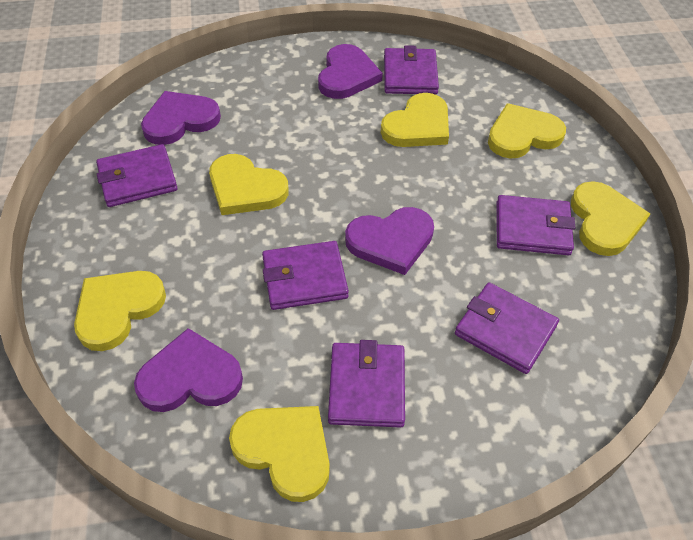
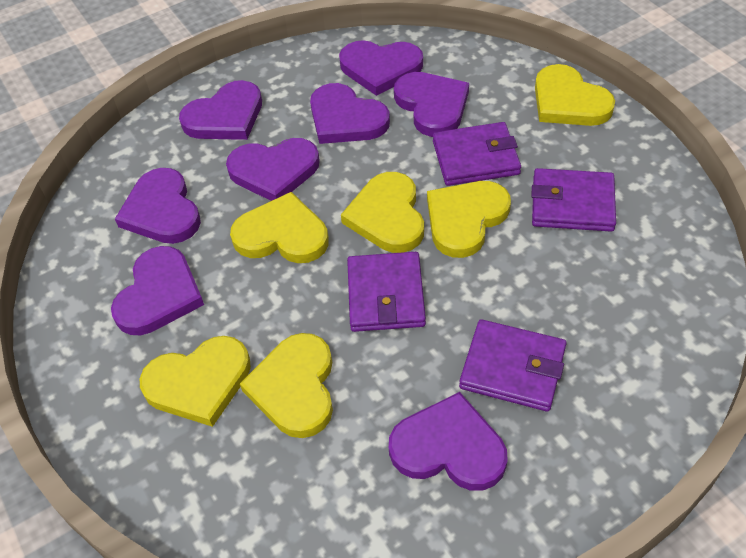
purple heart: 4 -> 8
purple wallet: 6 -> 4

